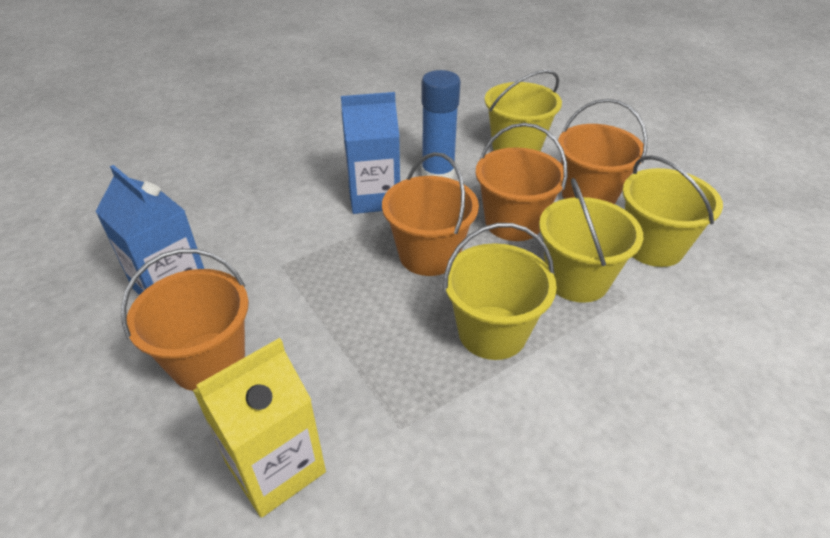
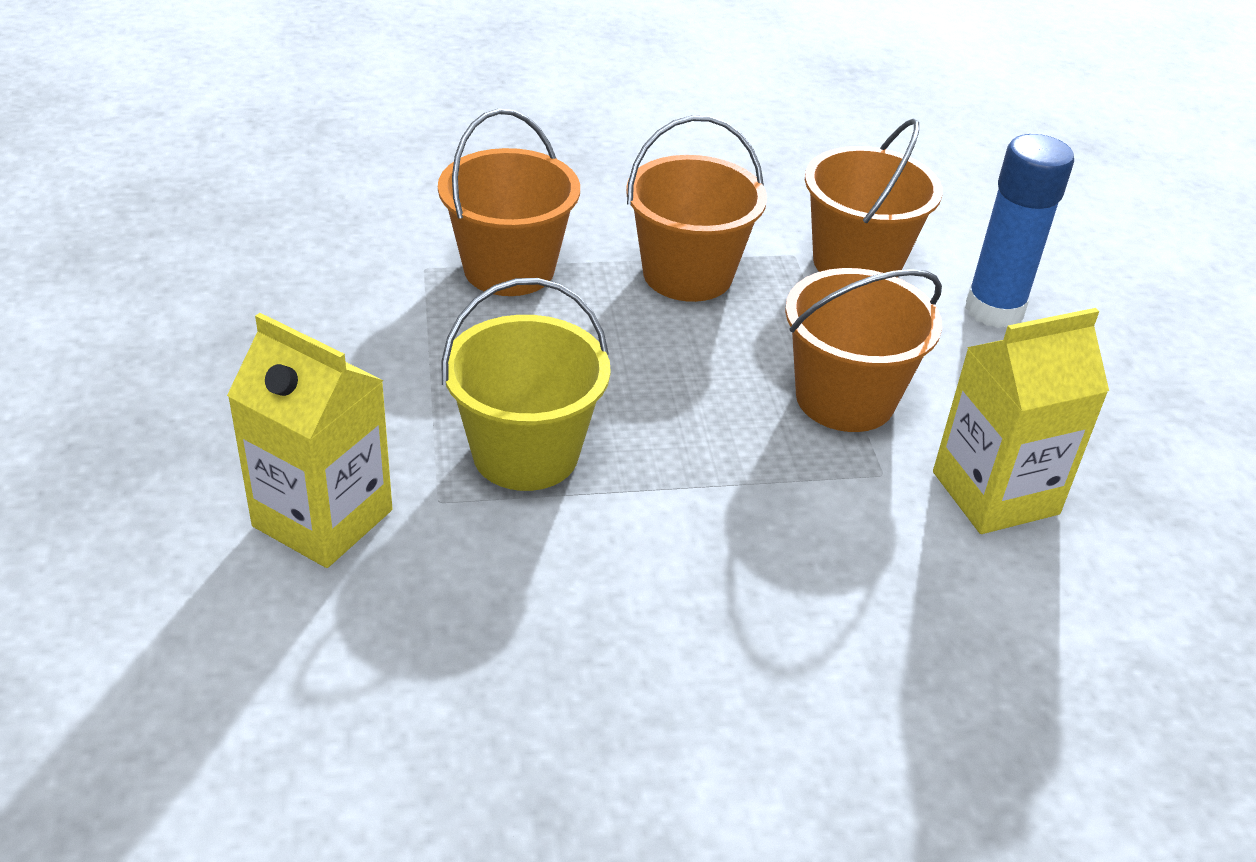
blue carton: 2 -> 0
yellow bucket: 4 -> 1
yellow carton: 1 -> 2

